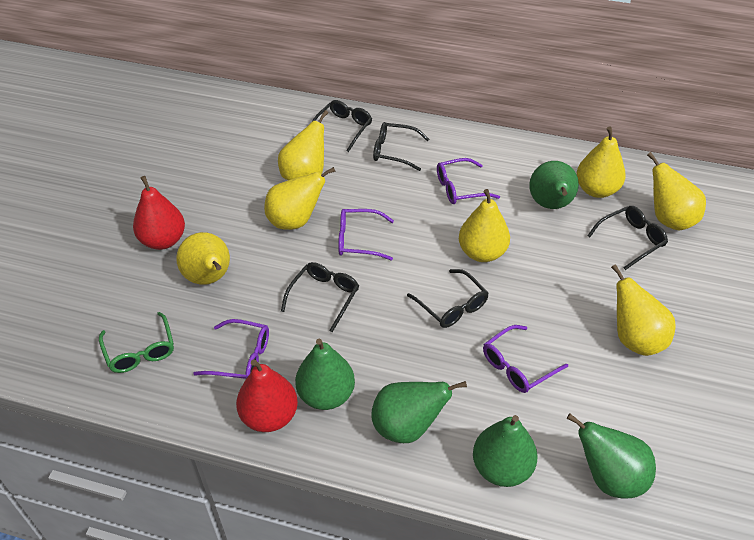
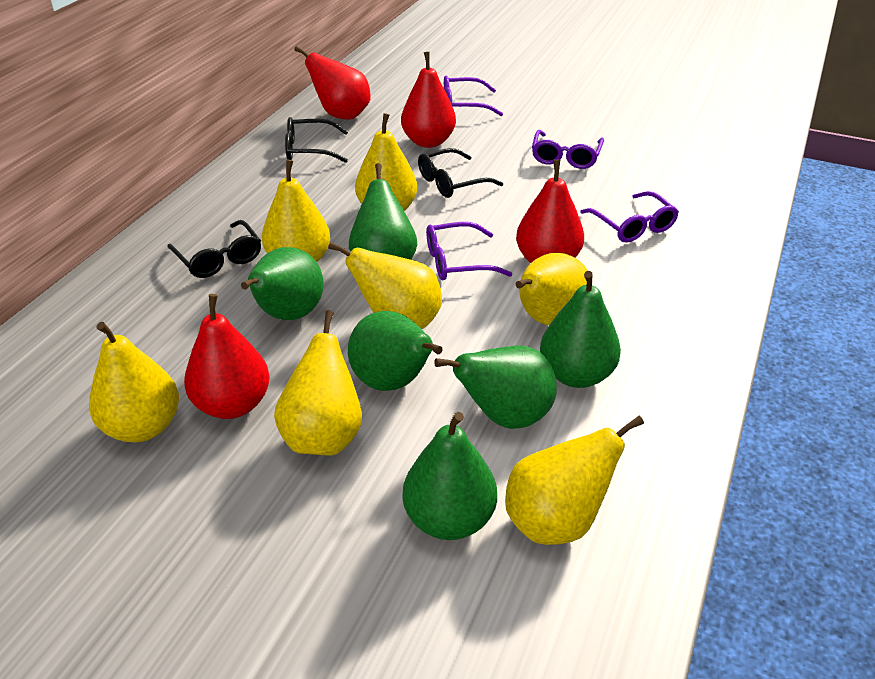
black glasses: 5 -> 3
green glasses: 1 -> 0
green pear: 5 -> 6
red pear: 2 -> 4

